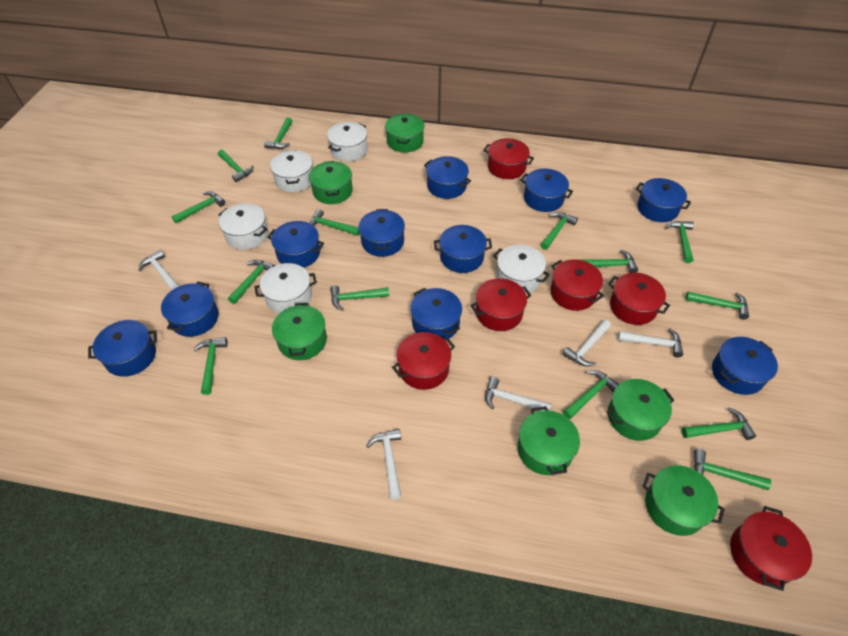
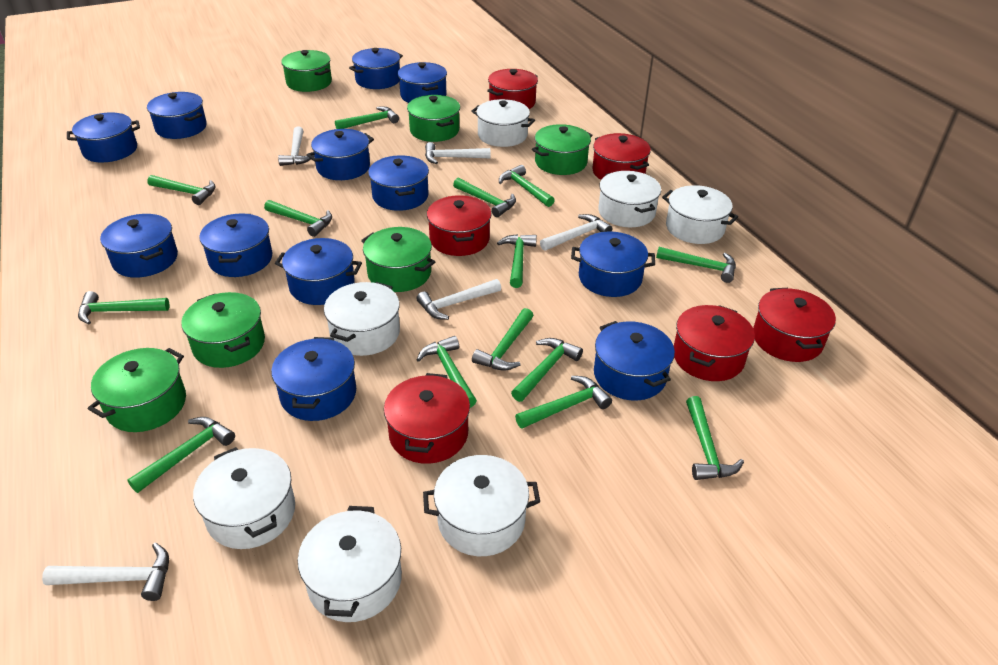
blue pot: 10 -> 12
white pot: 5 -> 7

